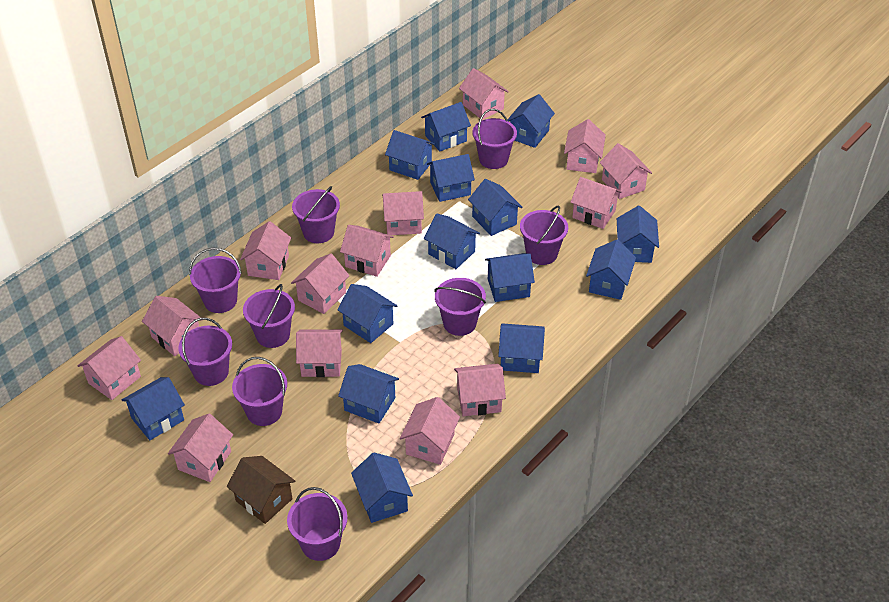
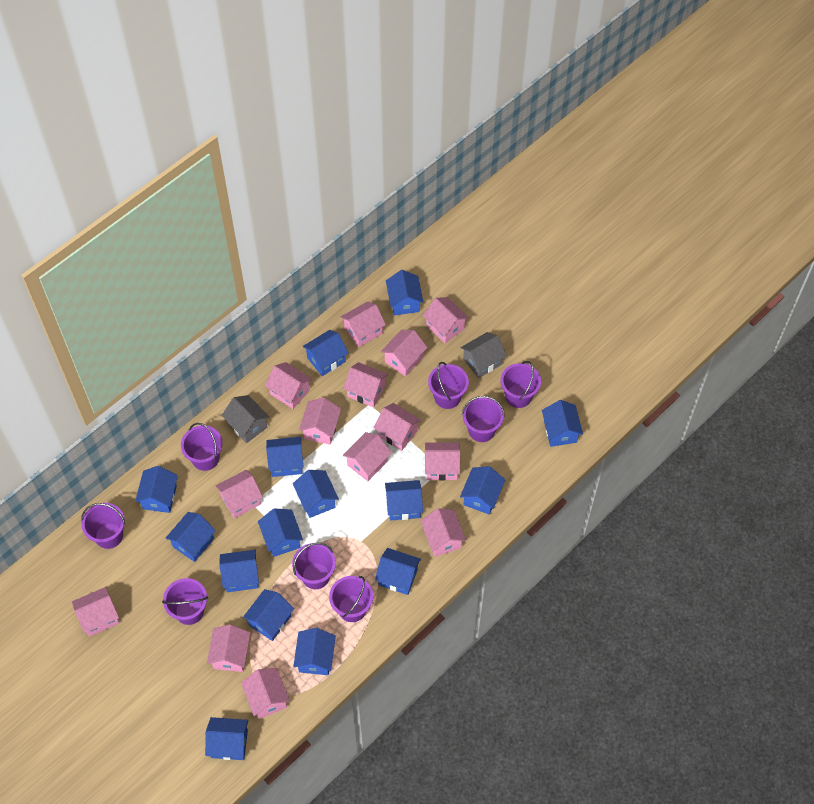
blue house: 14 -> 15
brown house: 1 -> 0
grey house: 0 -> 2
purple bucket: 9 -> 8

